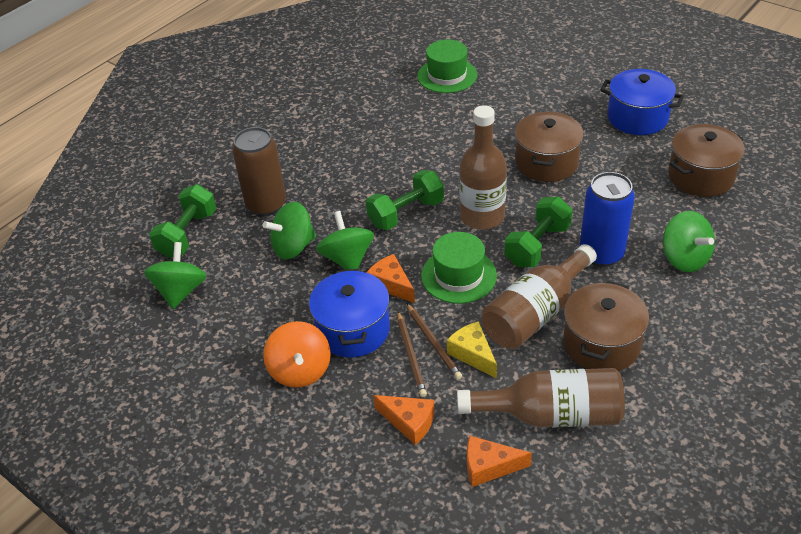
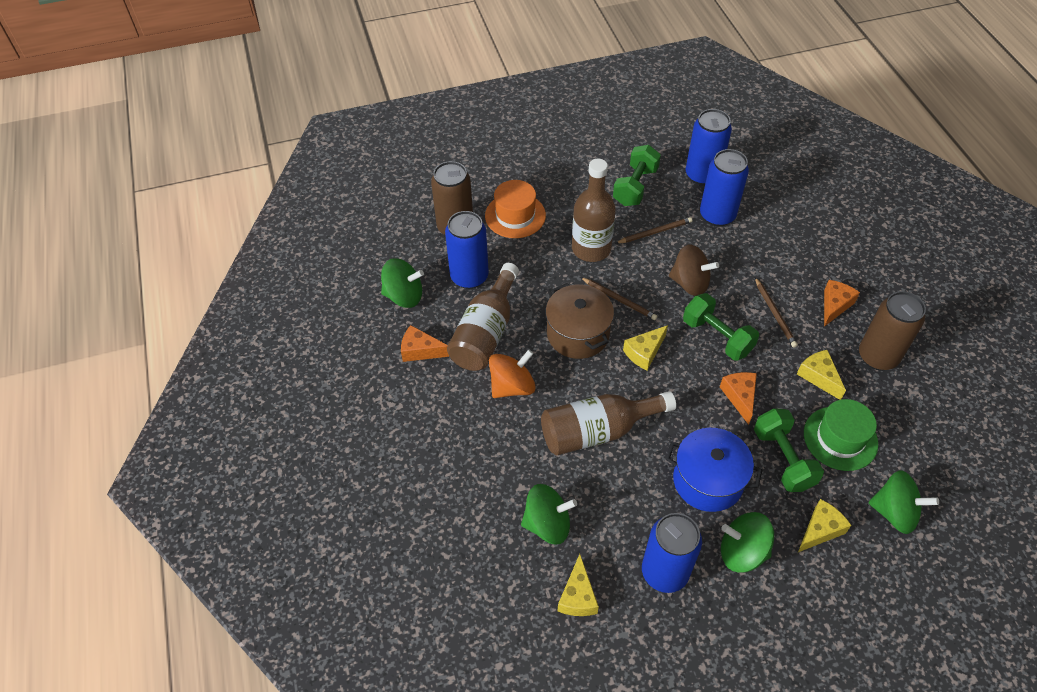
blue can: 1 -> 4
blue pot: 2 -> 1
brown can: 1 -> 2
brown pencil: 2 -> 3
brown pot: 3 -> 1
brown spinning top: 0 -> 1
green hat: 2 -> 1
orange hat: 0 -> 1
yellow cheese: 1 -> 4

